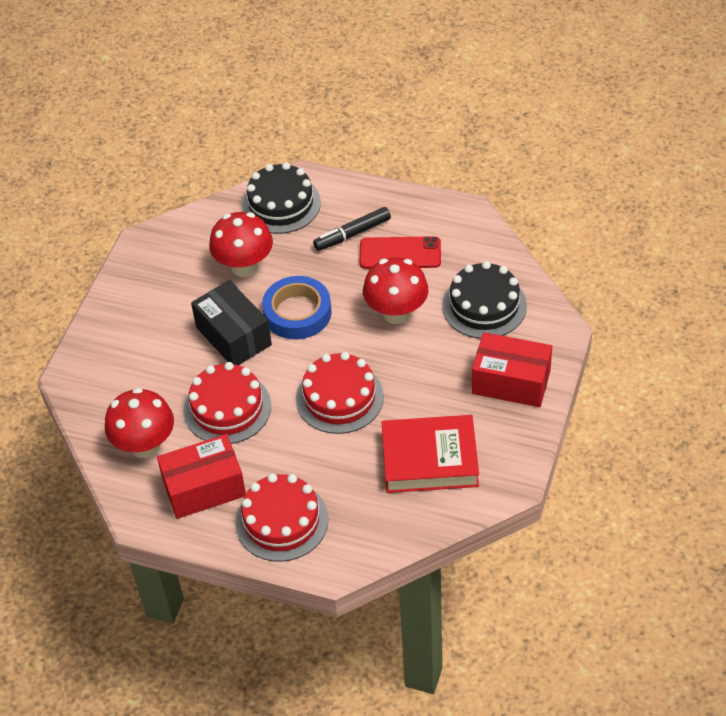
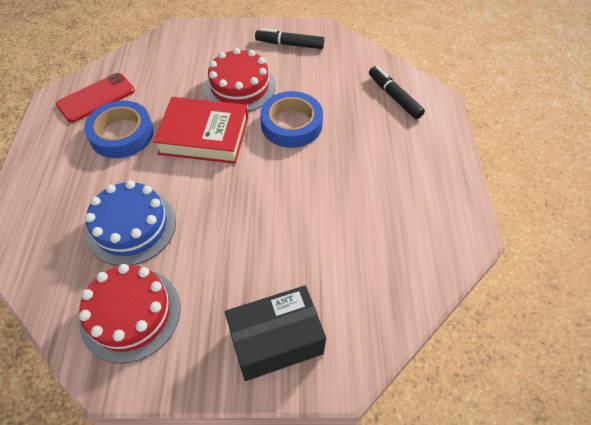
black cake: 2 -> 0
black marker: 1 -> 2
blue cake: 0 -> 1
blue tape: 1 -> 2
red box: 2 -> 0
red cake: 3 -> 2
red mushroom: 3 -> 0

